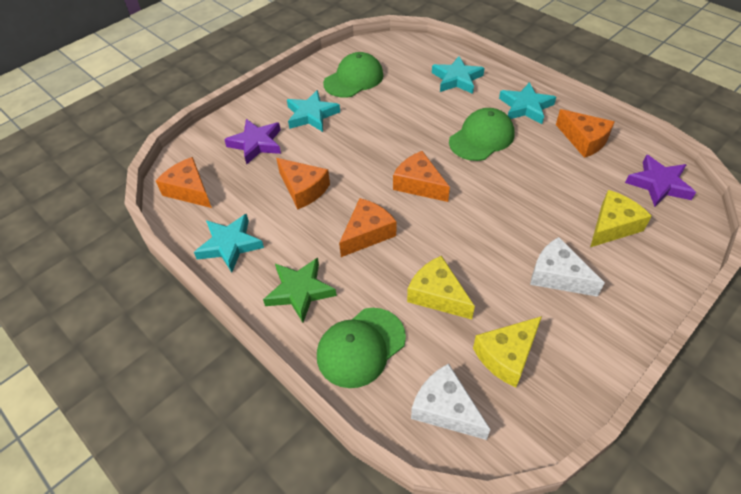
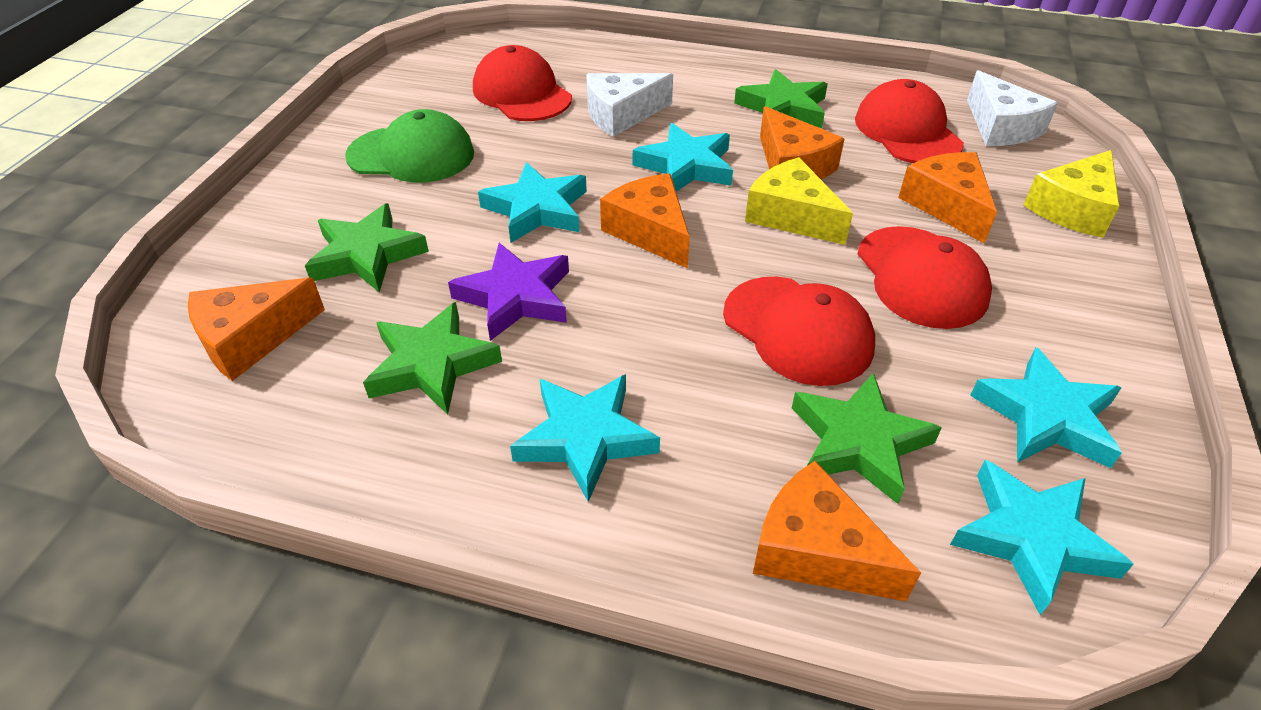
green cap: 3 -> 1
green star: 1 -> 4
purple star: 2 -> 1
red cap: 0 -> 4
turquoise star: 4 -> 5
yellow cheese: 3 -> 2

